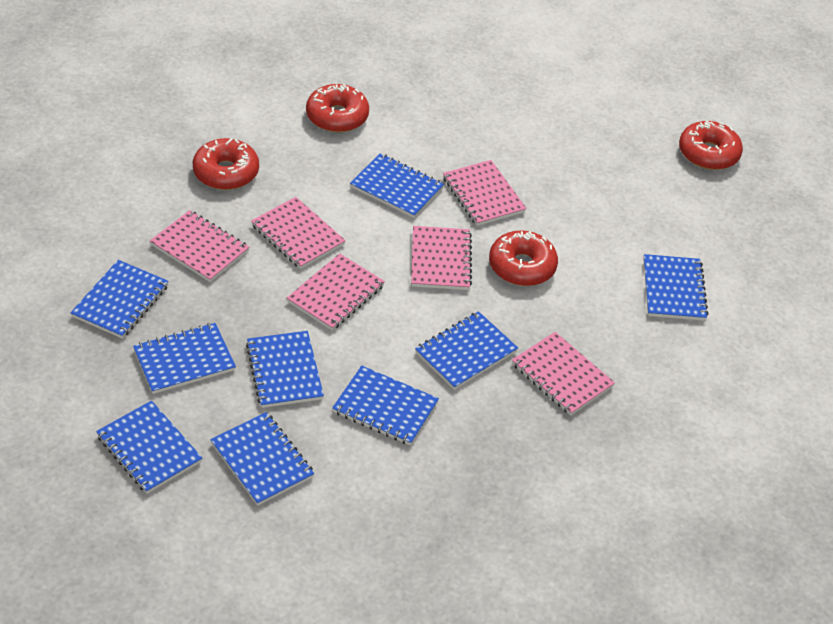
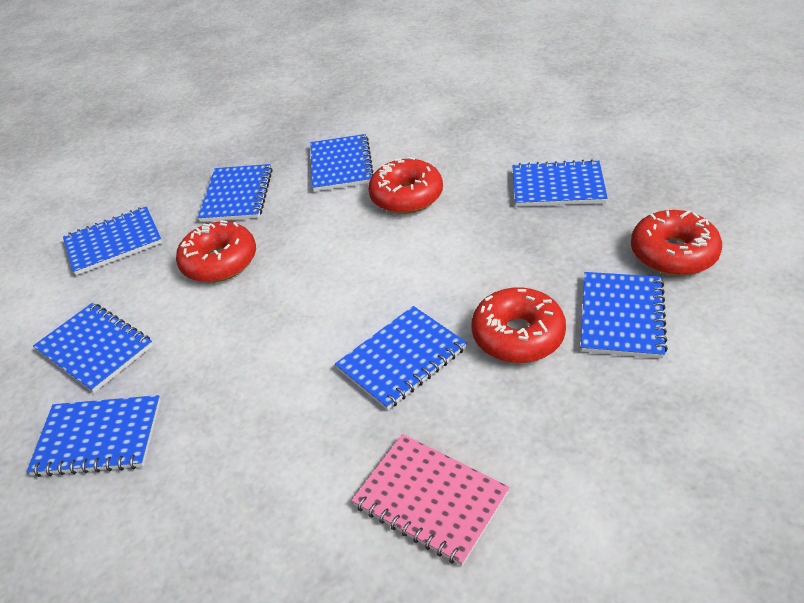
blue notebook: 9 -> 8
pink notebook: 6 -> 1

